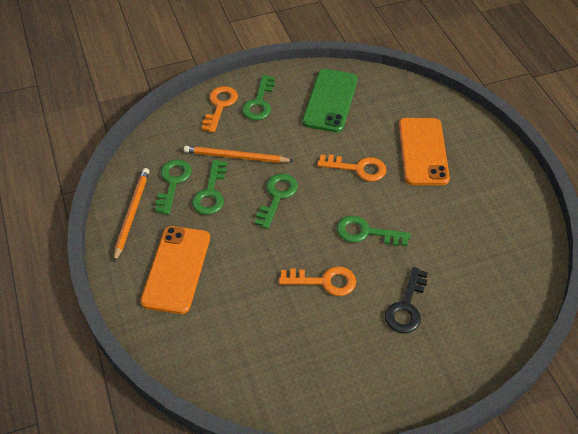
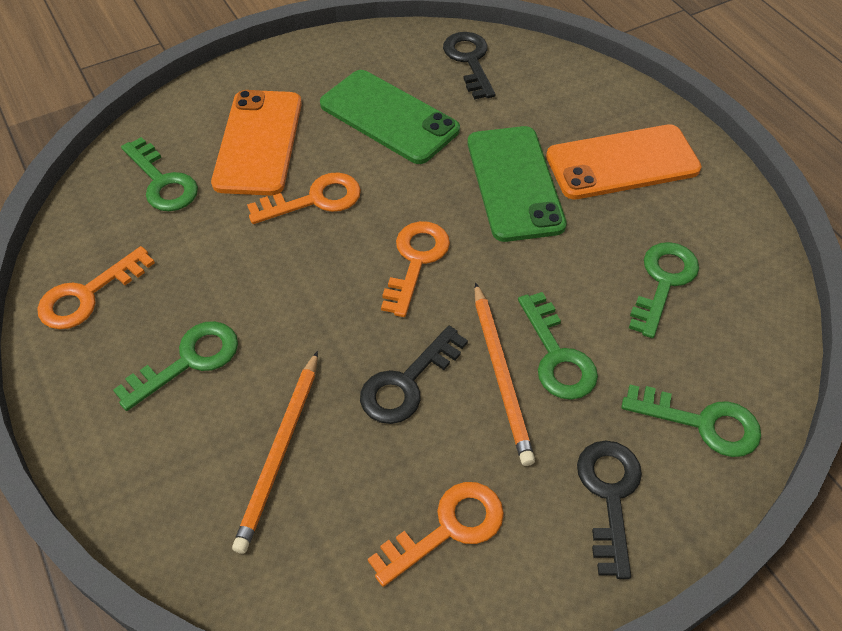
black key: 1 -> 3
green phone: 1 -> 2
orange key: 3 -> 4

